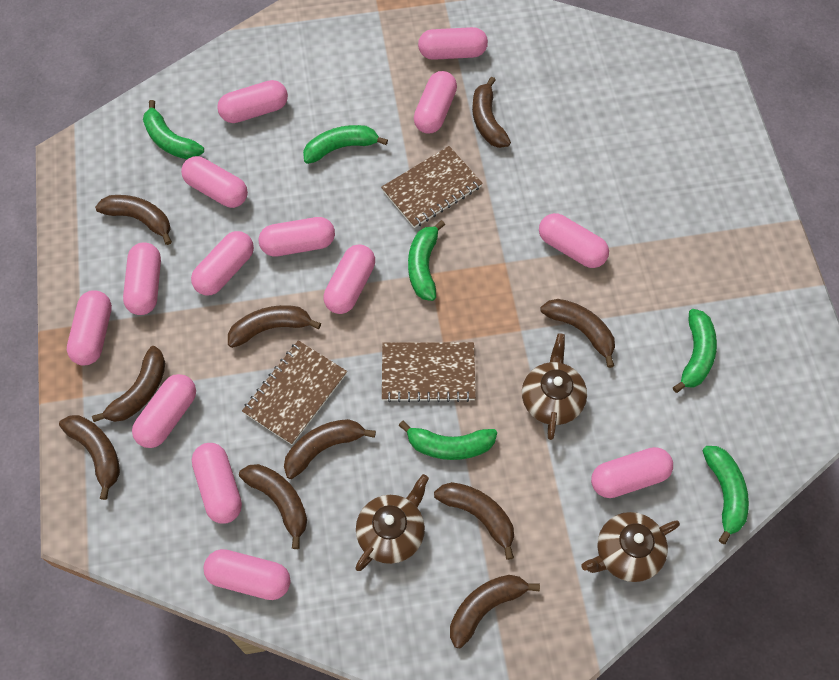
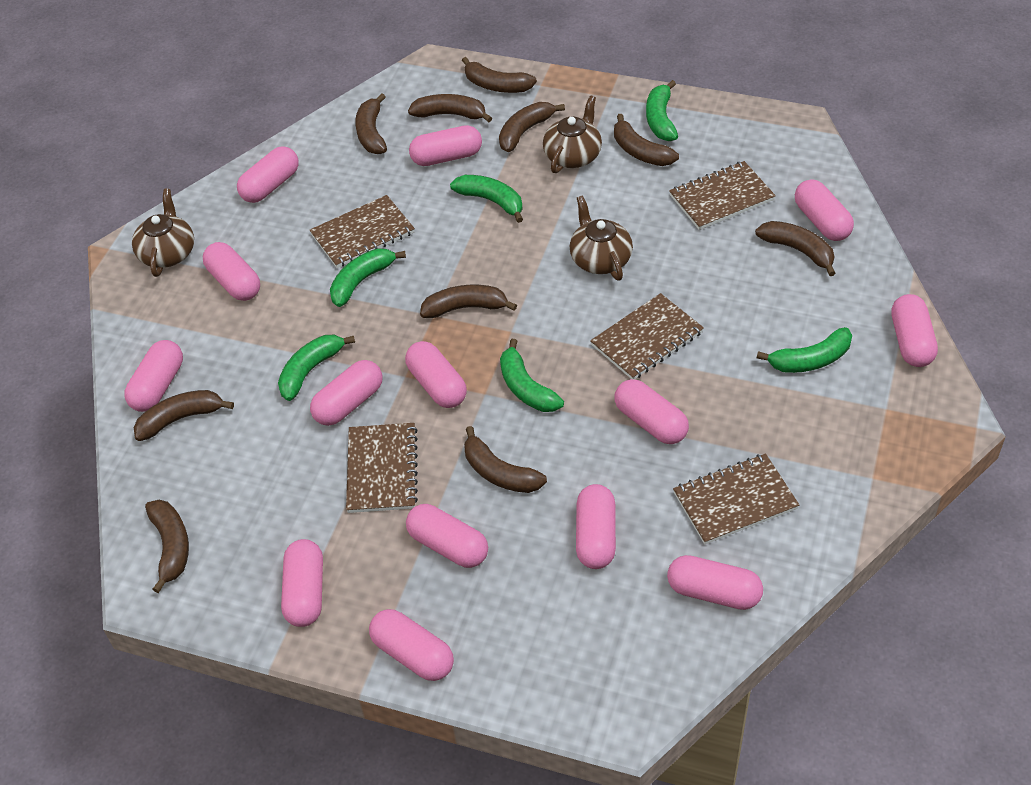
brown notebook: 3 -> 5

